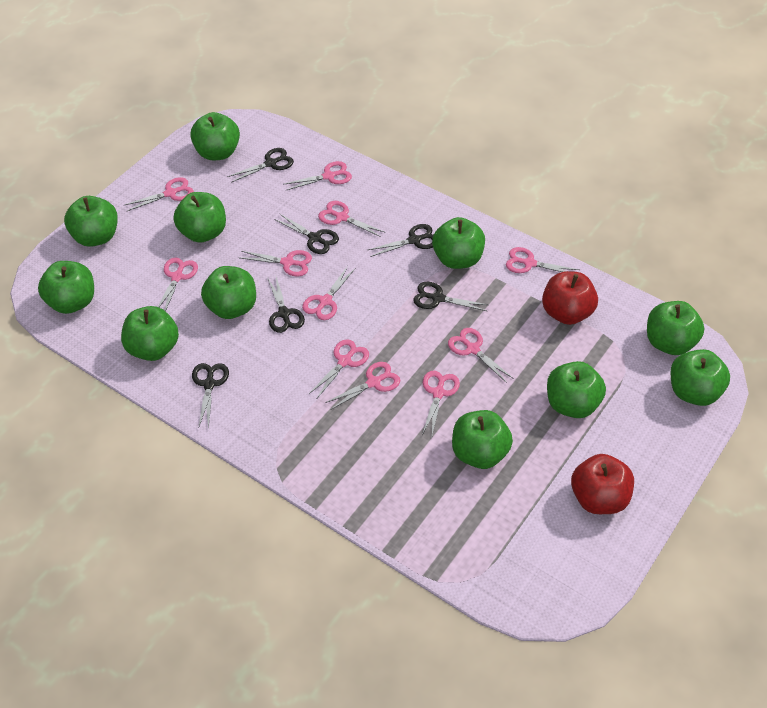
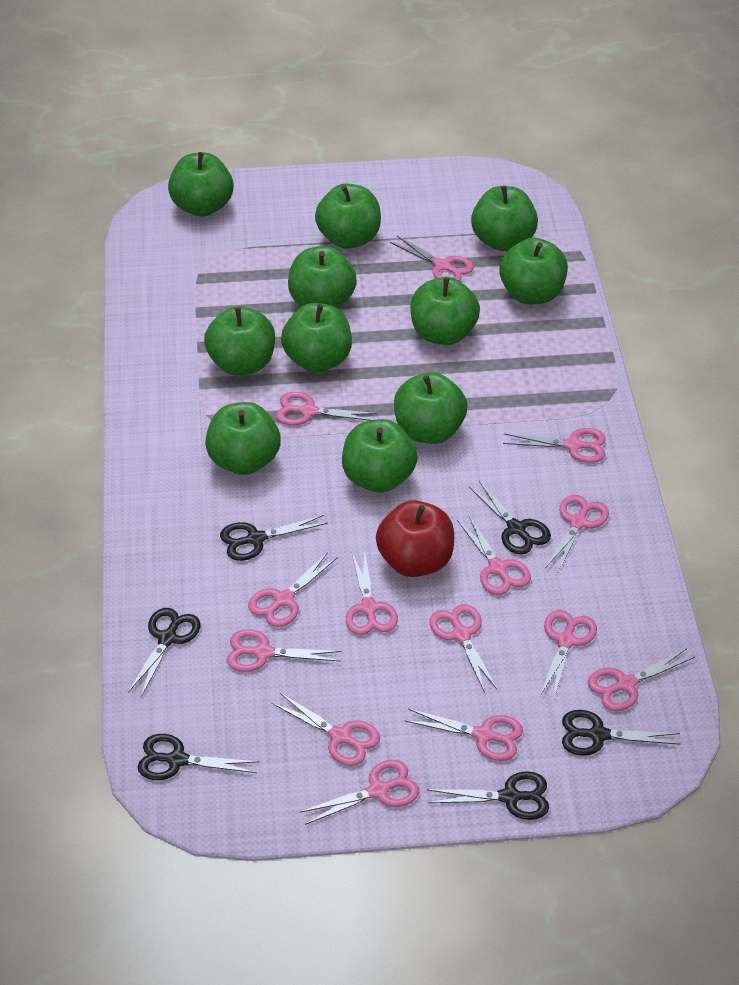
pink scissors: 11 -> 14
red apple: 2 -> 1

